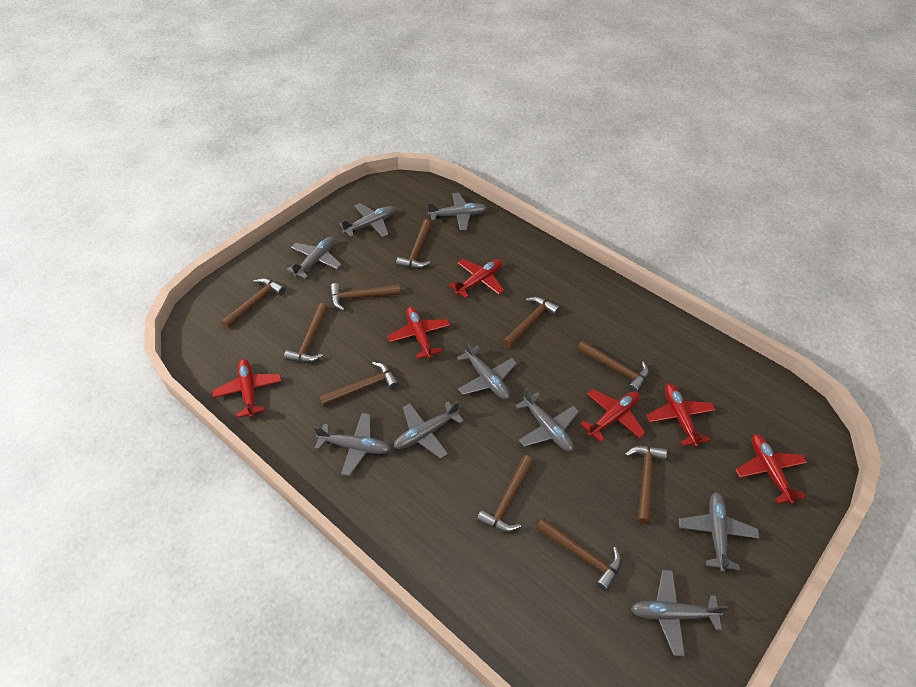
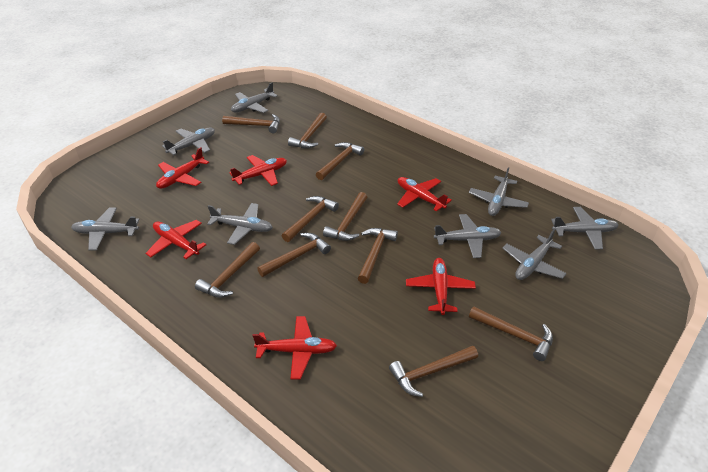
grey plane: 9 -> 8

